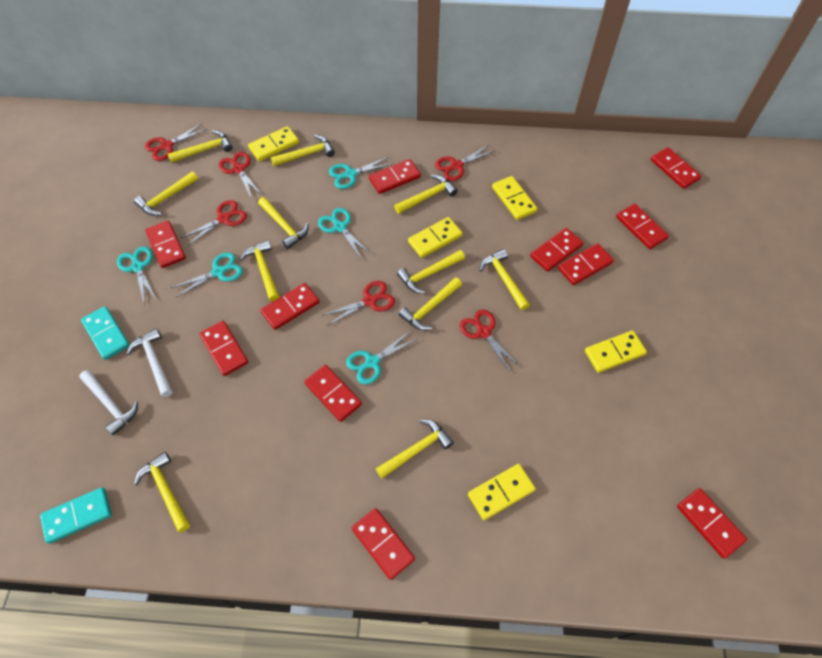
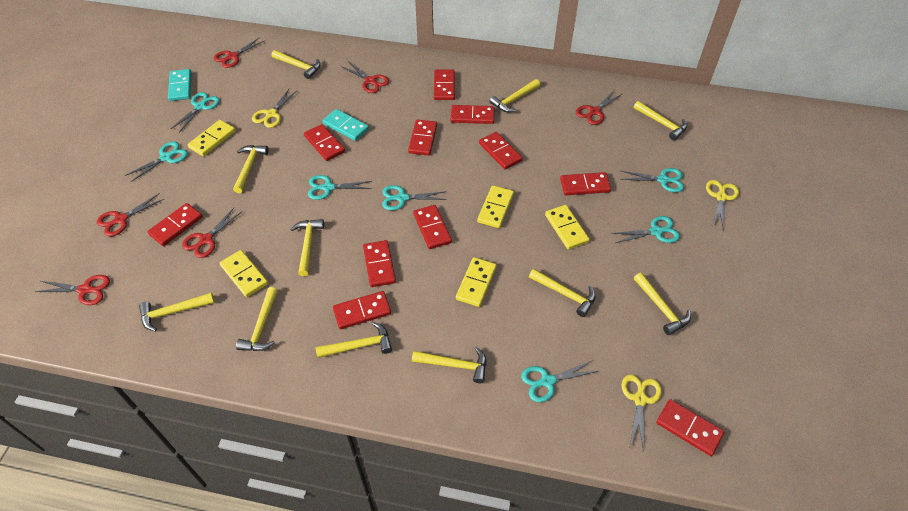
turquoise scissors: 5 -> 7
white hammer: 2 -> 0
yellow scissors: 0 -> 3

